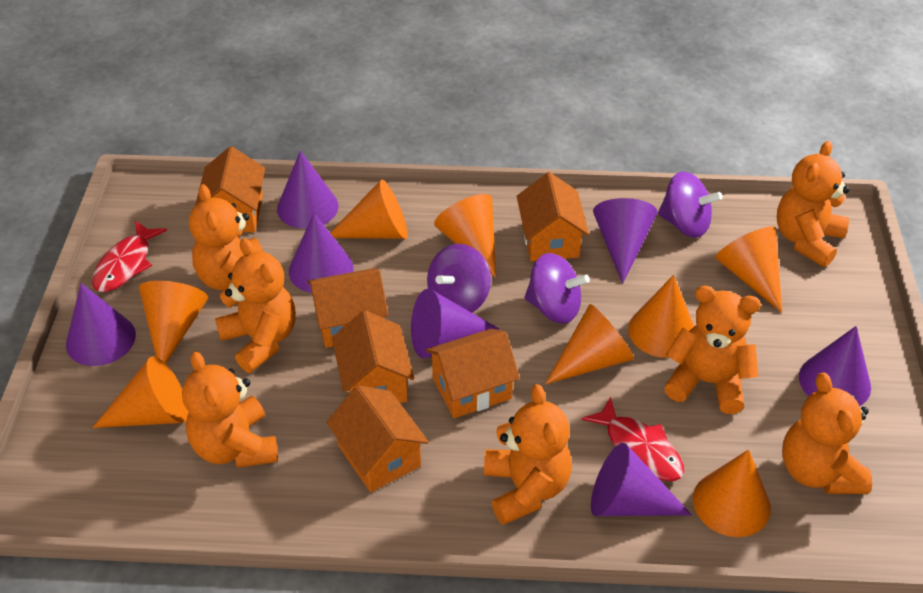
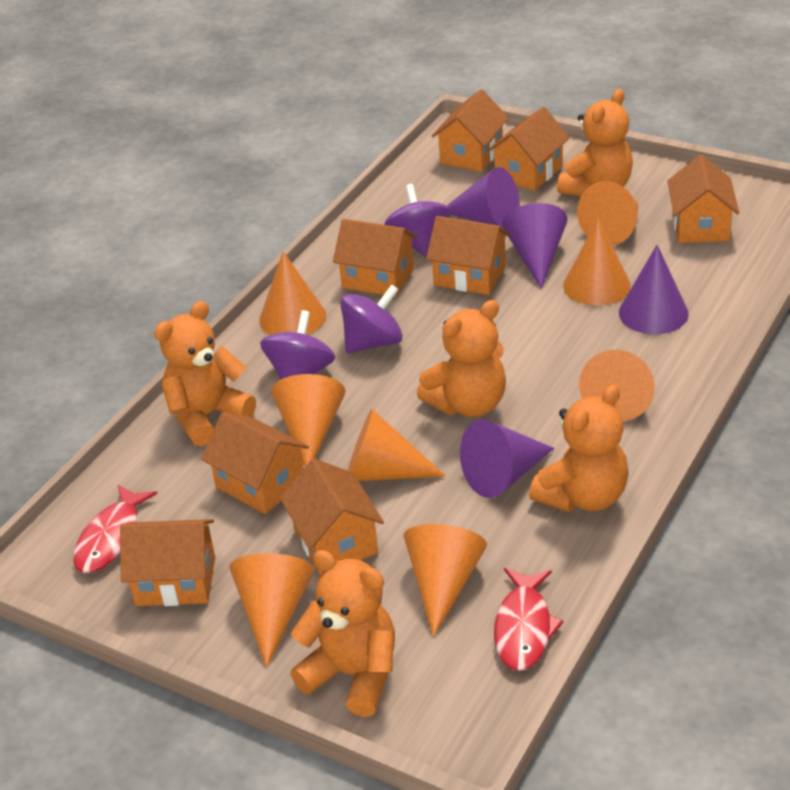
orange house: 6 -> 8
orange teddy bear: 7 -> 5
purple cone: 7 -> 4

